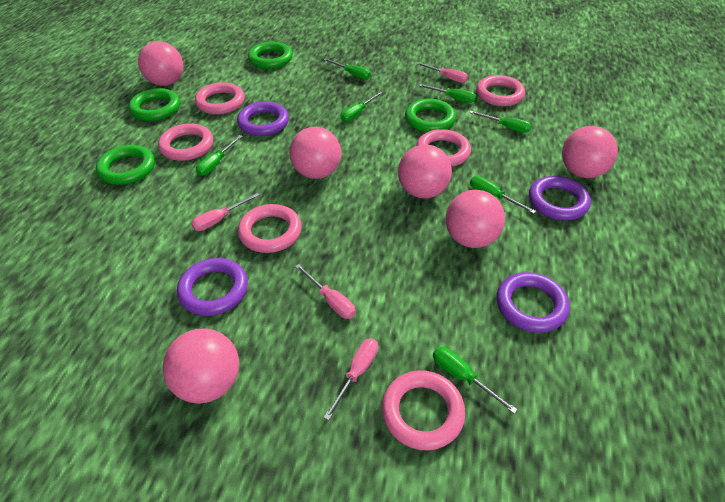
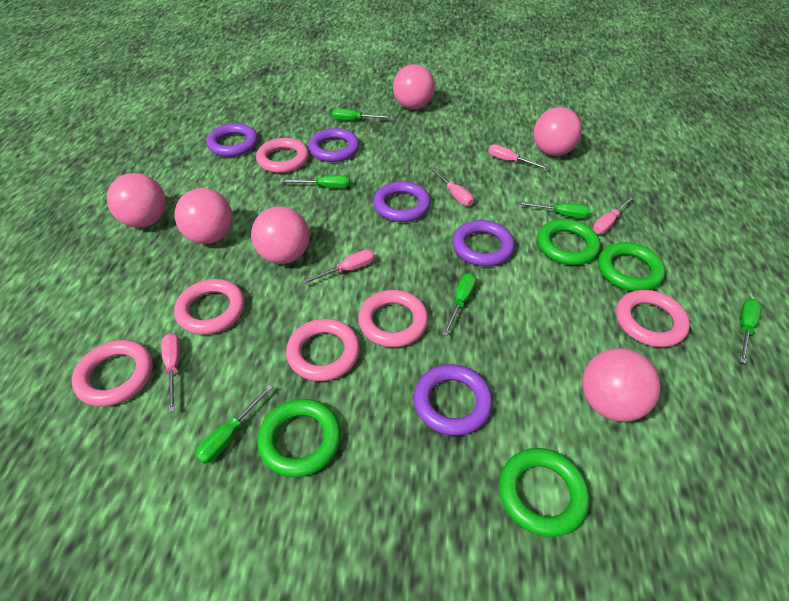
green screwdriver: 7 -> 6
pink screwdriver: 4 -> 5
purple ring: 4 -> 5

